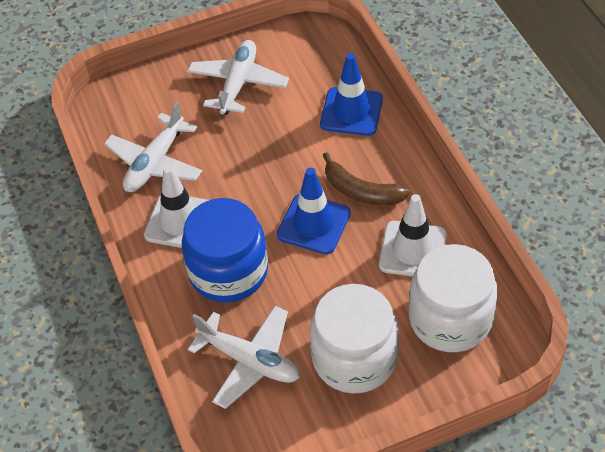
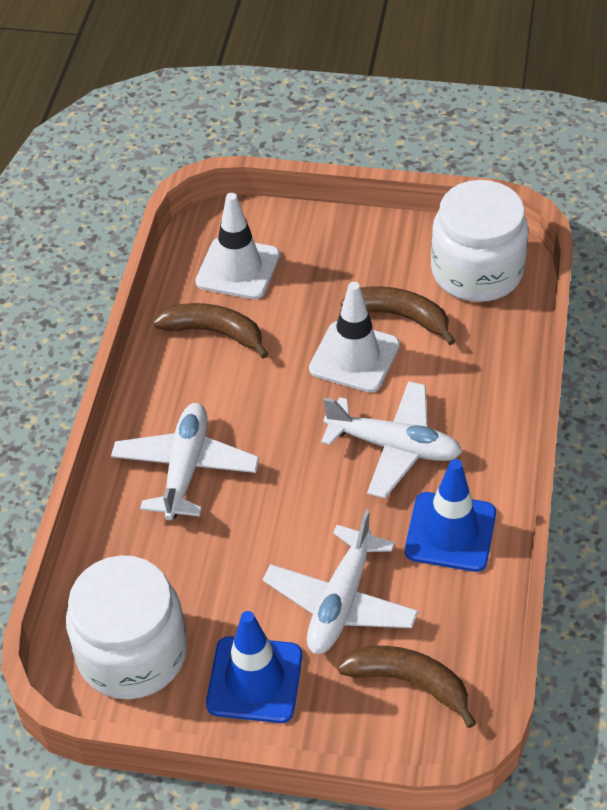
blue jar: 1 -> 0
brown banana: 1 -> 3

